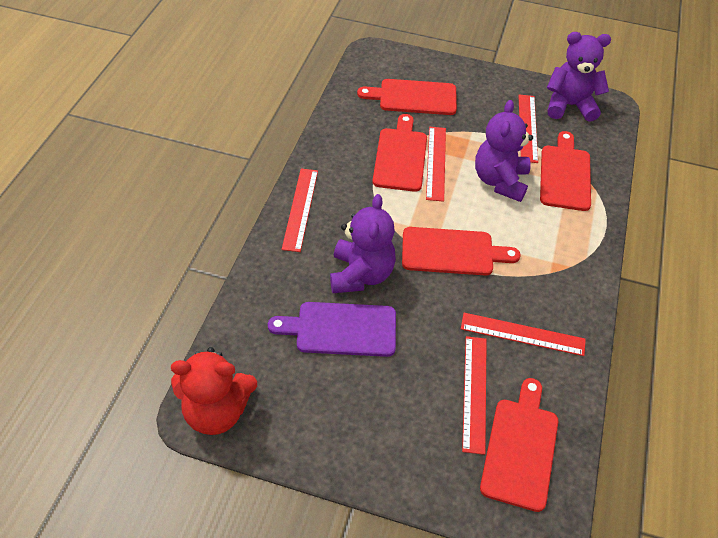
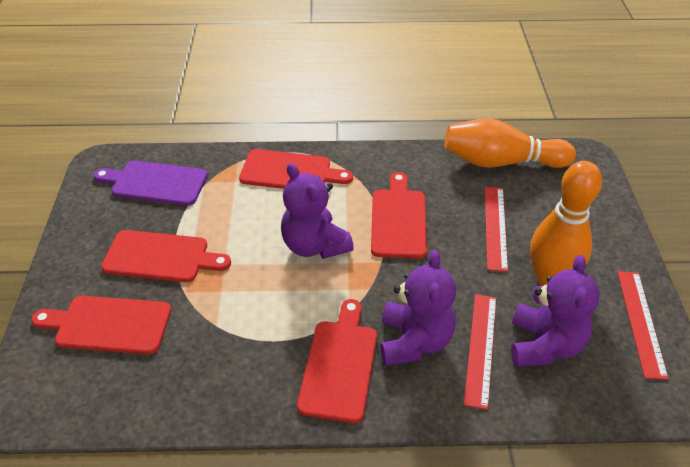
orange bowling pin: 0 -> 2
red ruler: 5 -> 3
red teddy bear: 1 -> 0

